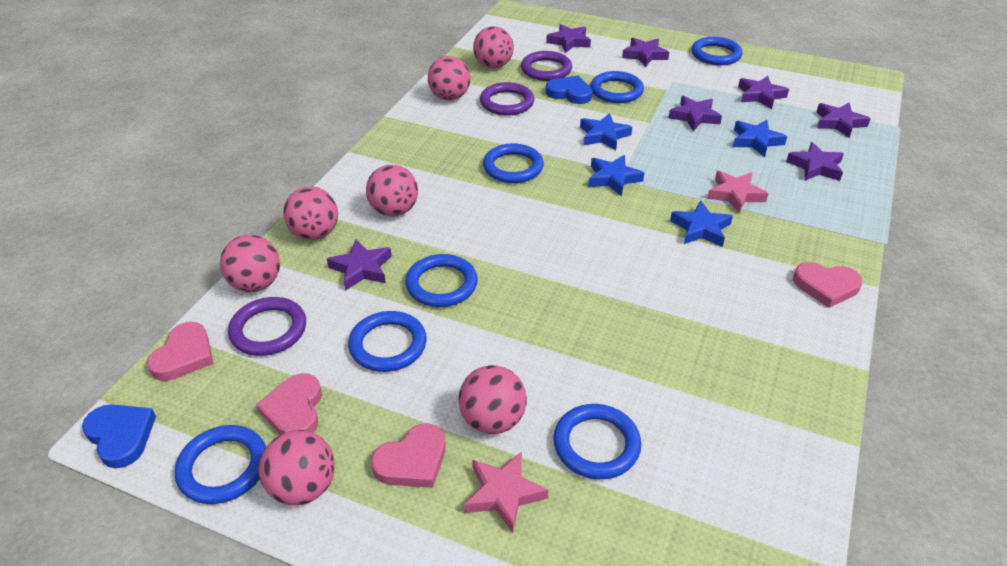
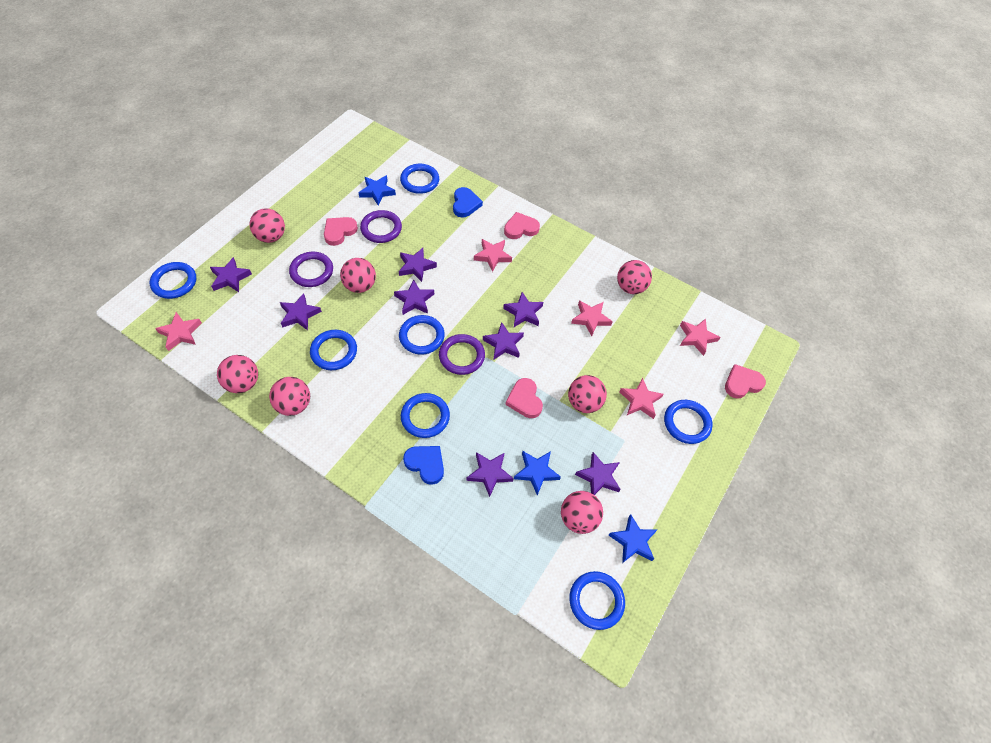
blue star: 4 -> 3
pink star: 2 -> 5
purple star: 7 -> 8

